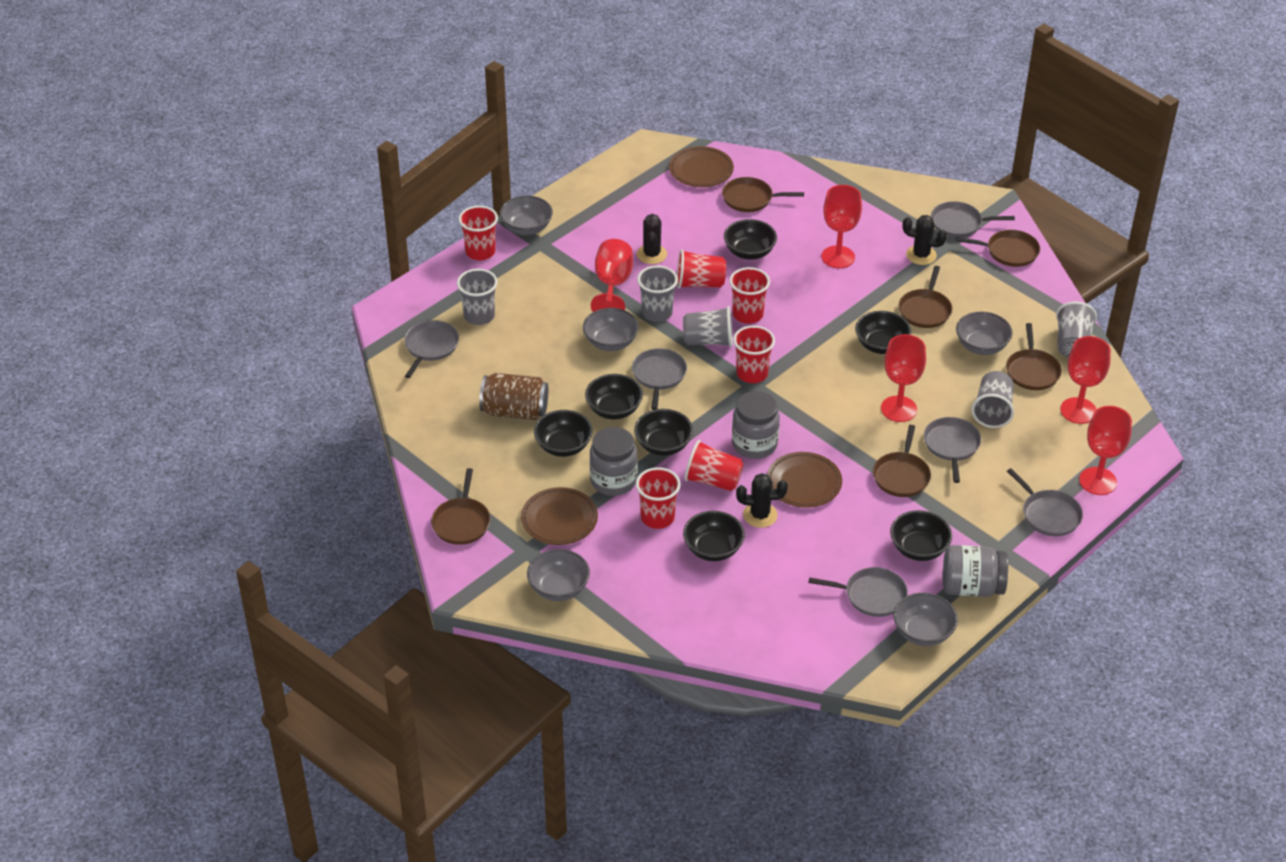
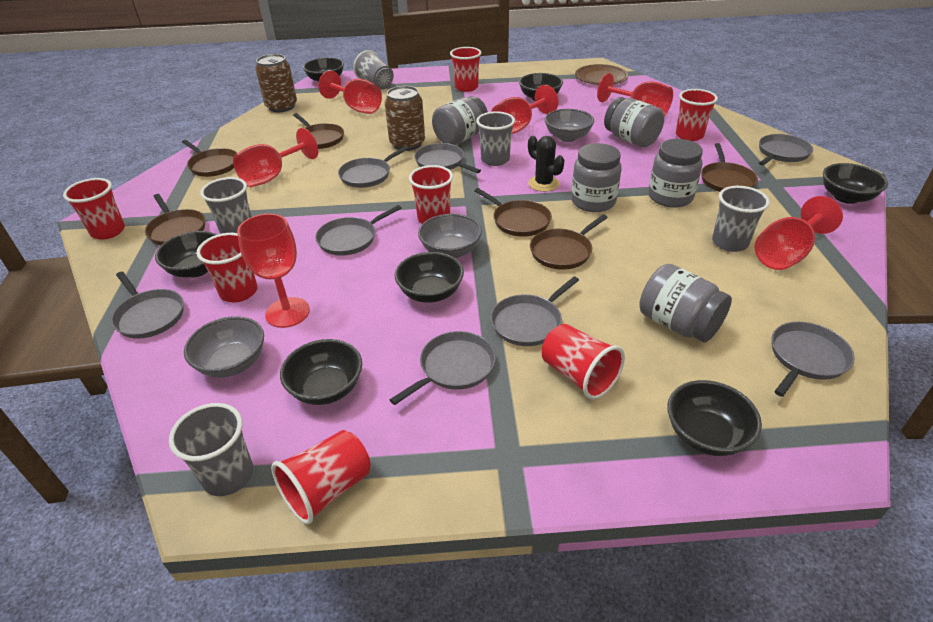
black cactus: 3 -> 1
brown can: 1 -> 2
brown plate: 3 -> 1
grey bowl: 5 -> 3
grey jar: 3 -> 5
grey pan: 6 -> 8
red cup: 6 -> 7
red goblet: 5 -> 6

